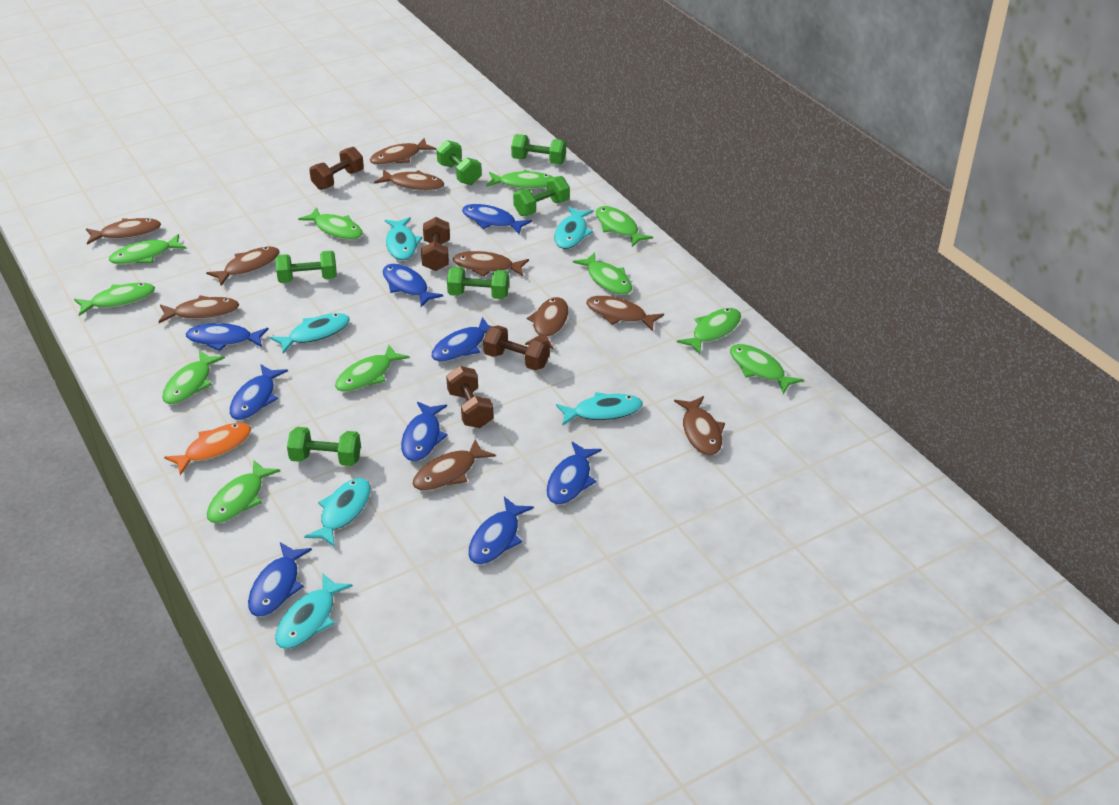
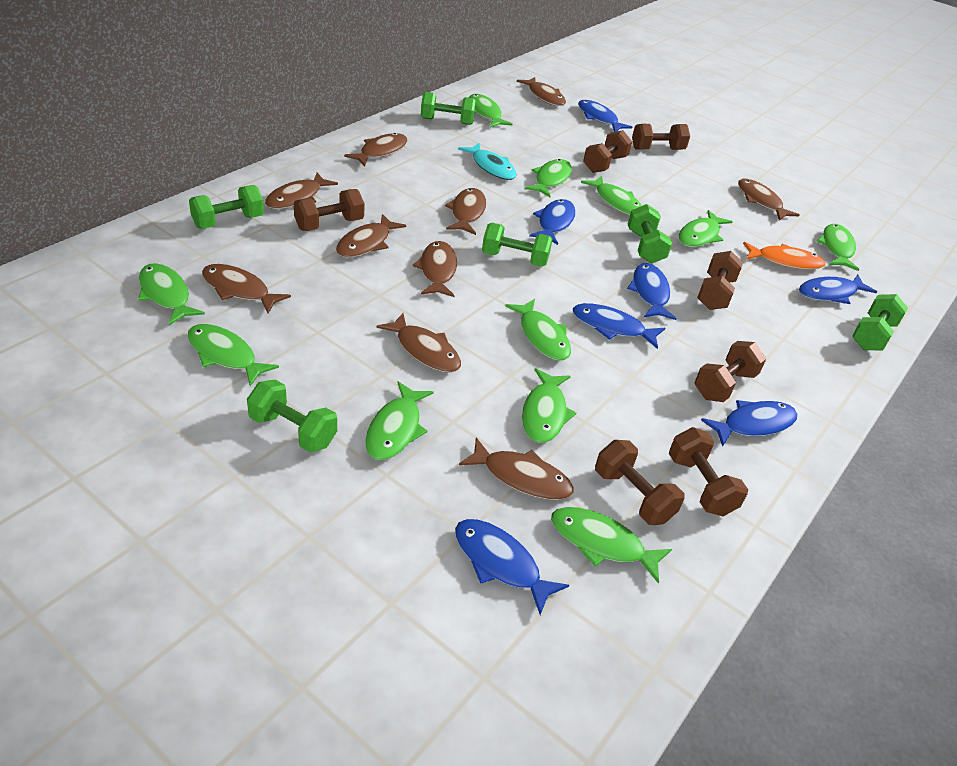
blue fish: 9 -> 7
brown dumbbell: 4 -> 7
turquoise fish: 6 -> 1

